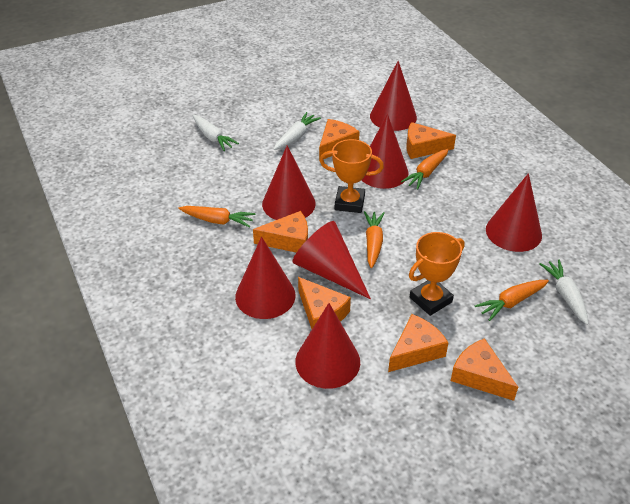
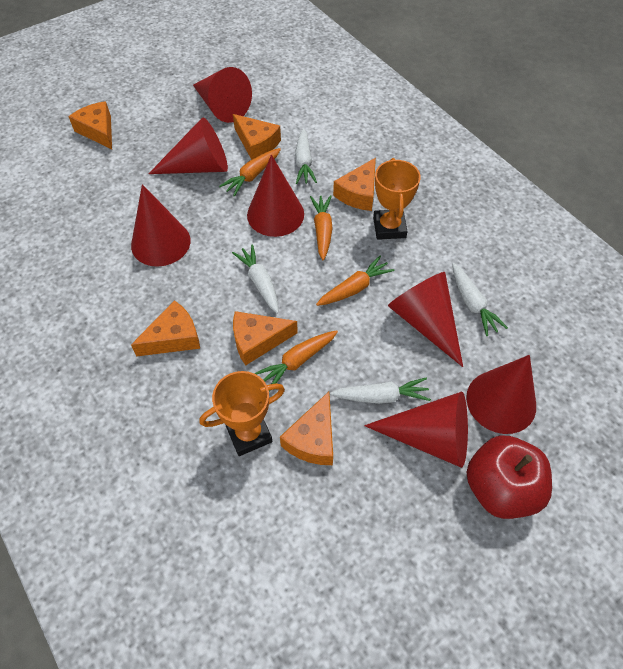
red apple: 0 -> 1
white carrot: 3 -> 4

